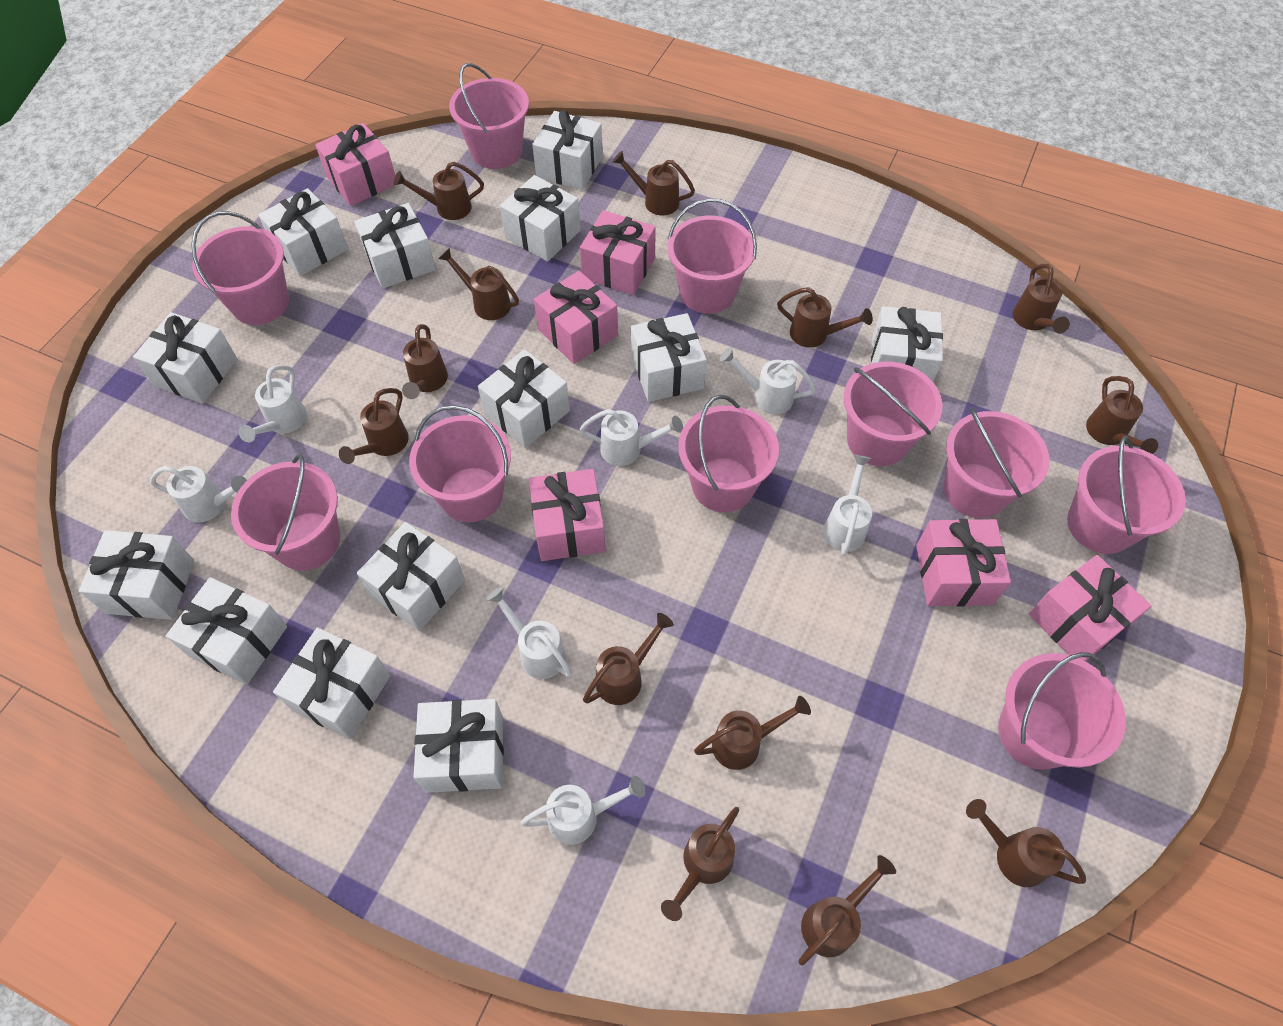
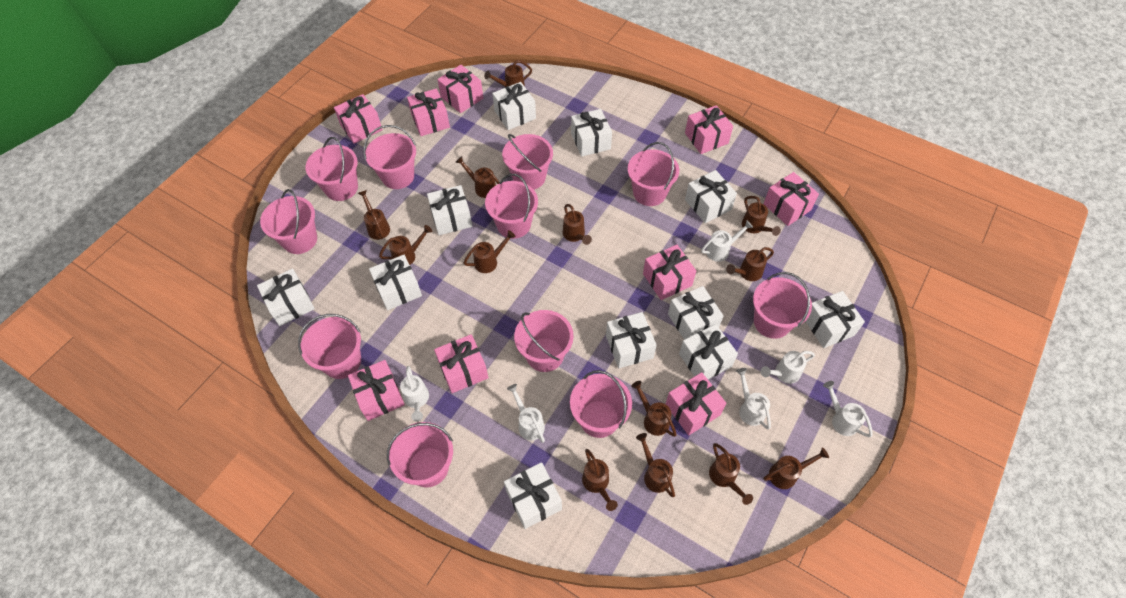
pink bucket: 10 -> 11
pink gift: 6 -> 9
white gift: 13 -> 11
white watering can: 7 -> 6

